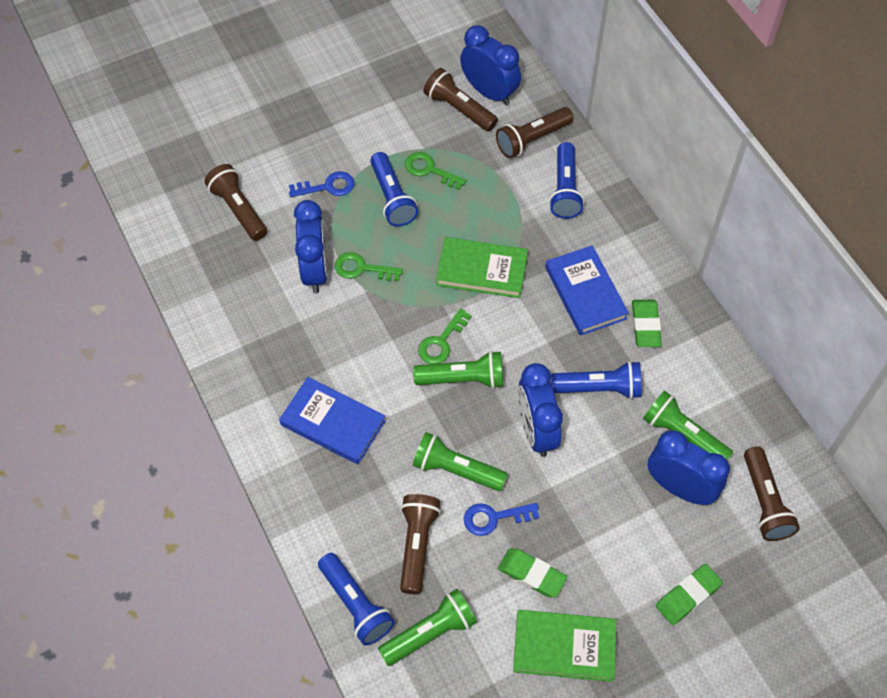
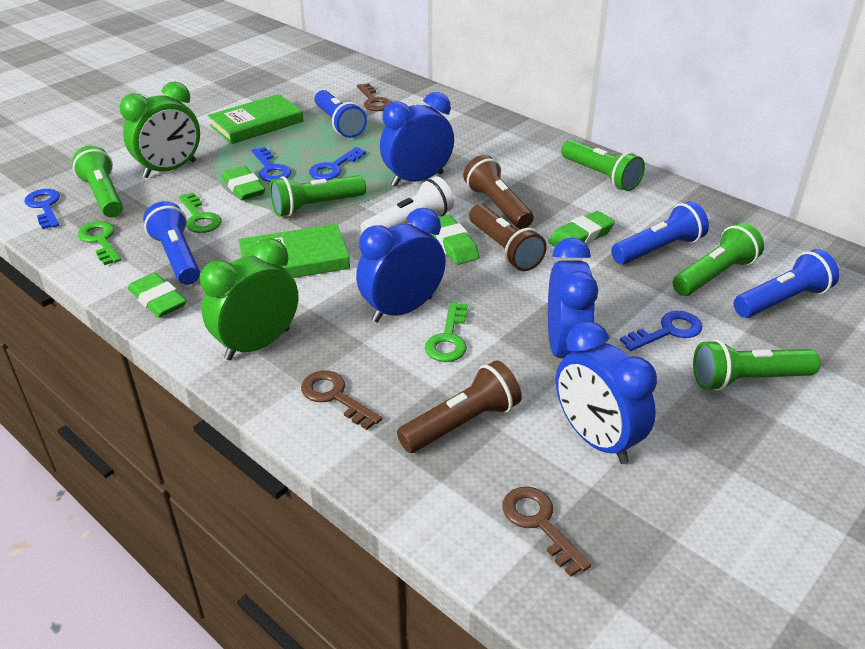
blue book: 2 -> 0
blue key: 2 -> 4
brown flashlight: 5 -> 3
brown key: 0 -> 3
green clock: 0 -> 2
green eraser: 3 -> 4
green flashlight: 4 -> 5
white flashlight: 0 -> 1

